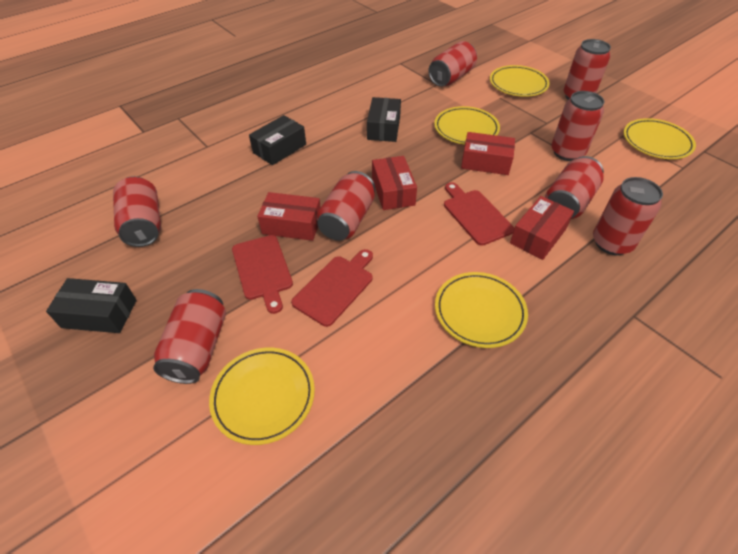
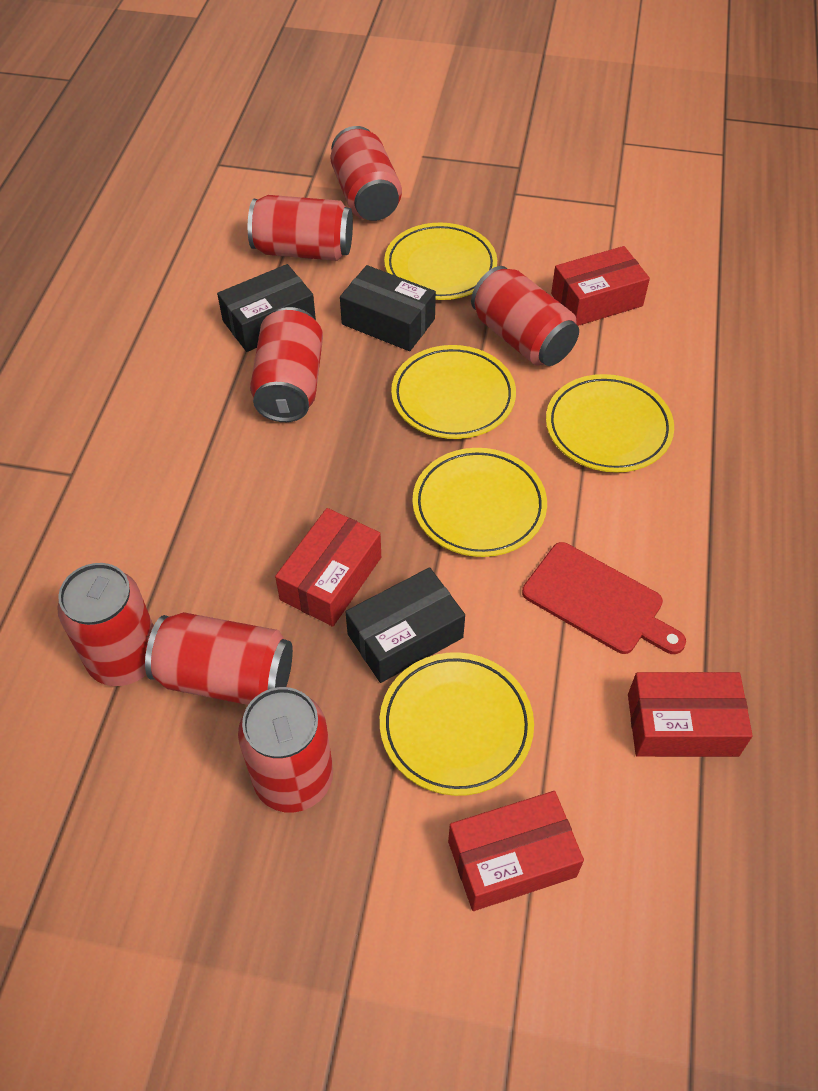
red can: 8 -> 7
red cutting board: 3 -> 1

